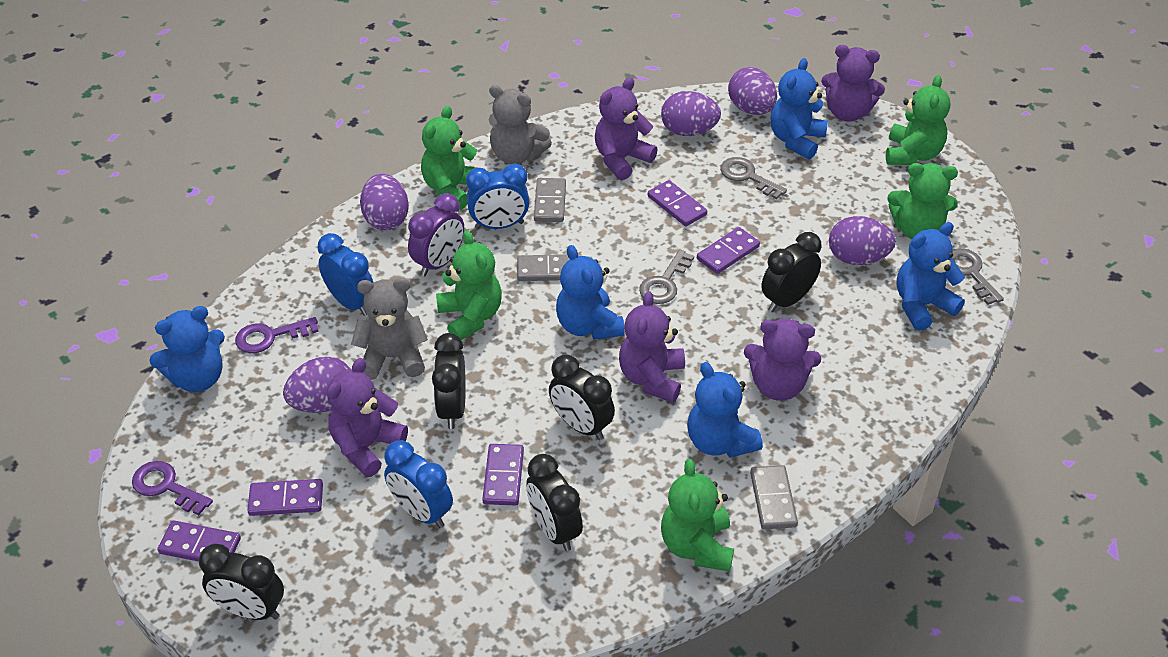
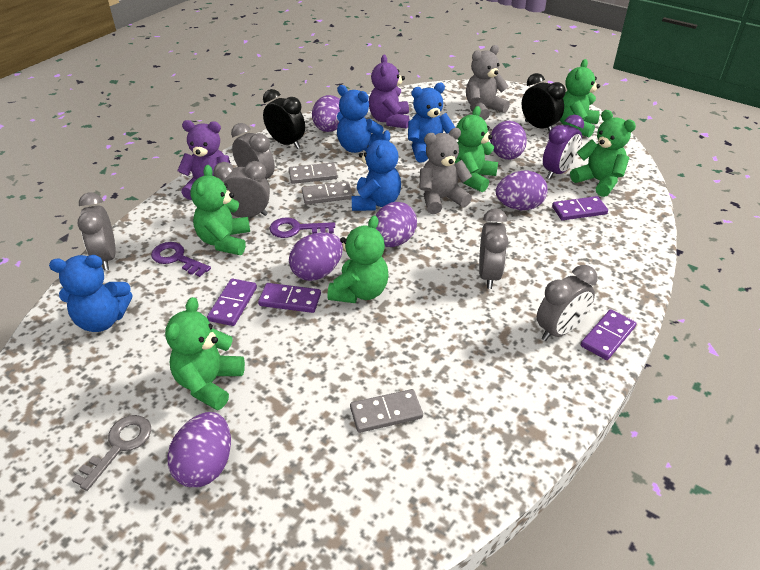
black clock: 5 -> 2
blue clock: 3 -> 0
blue teddy bear: 5 -> 4
green teddy bear: 5 -> 6
grey clock: 0 -> 5
grey key: 3 -> 1
purple domino: 5 -> 4
purple egg: 5 -> 6
purple teddy bear: 5 -> 2

